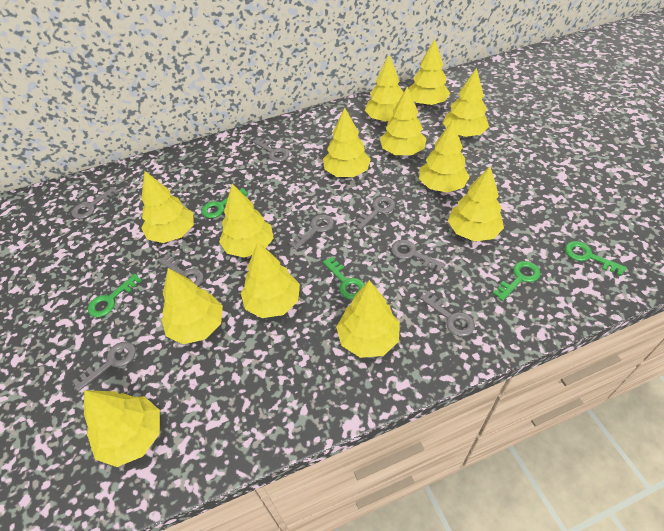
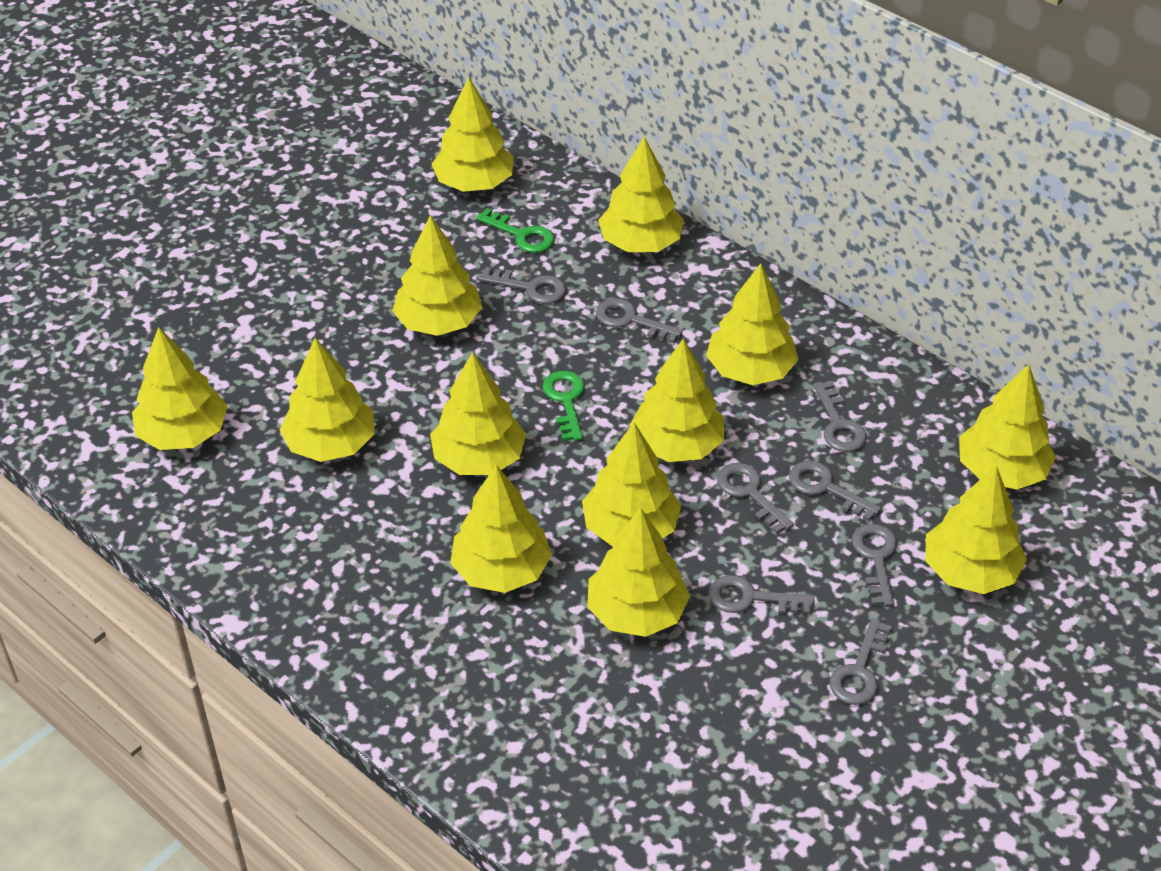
green key: 5 -> 2

